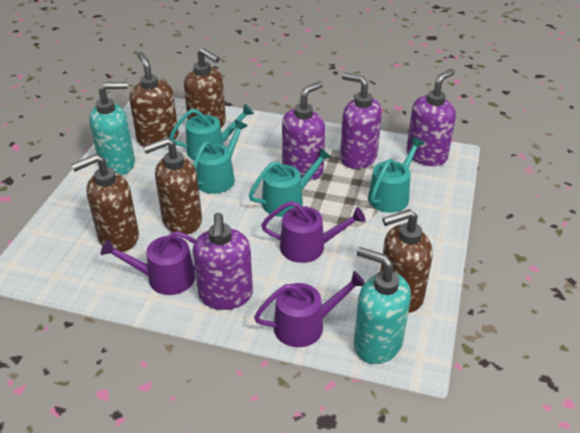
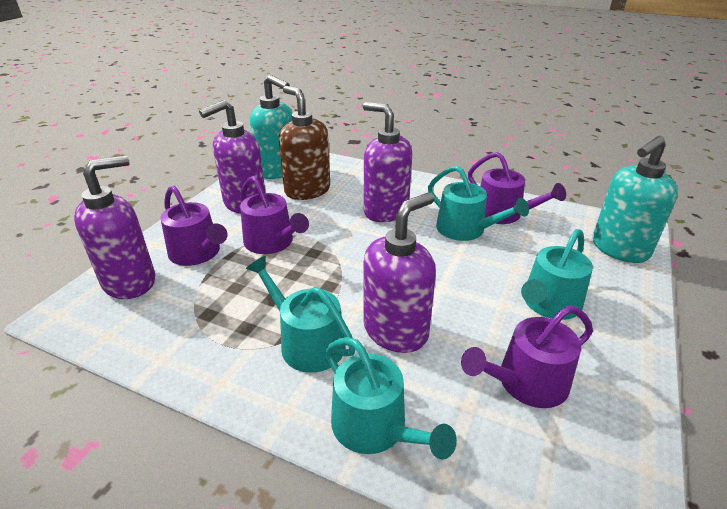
brown soap dispenser: 5 -> 1
purple watering can: 3 -> 4

